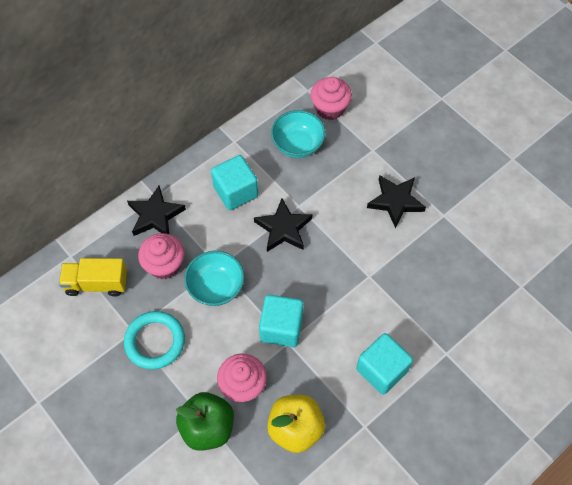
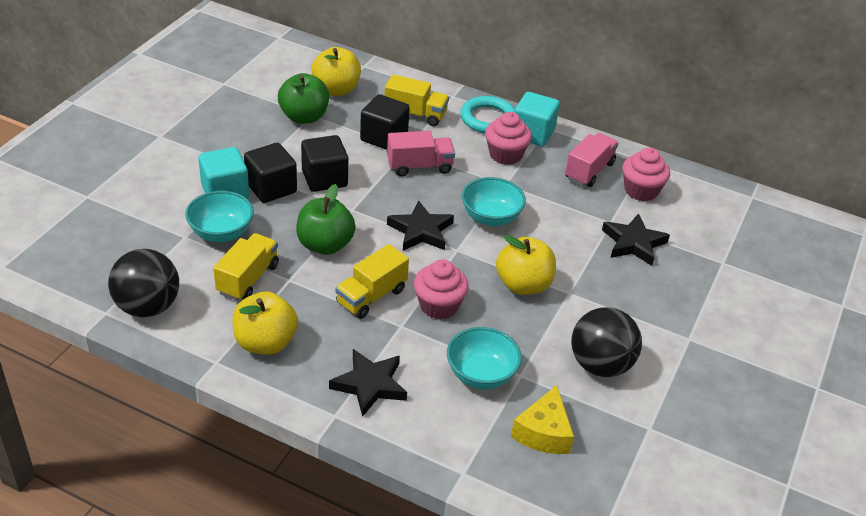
black ball: 0 -> 2
black cube: 0 -> 3
green apple: 1 -> 2
pink truck: 0 -> 2
turquoise bowl: 2 -> 3
turquoise cube: 3 -> 2
yellow apple: 1 -> 3
yellow cheese: 0 -> 1
yellow truck: 1 -> 3

